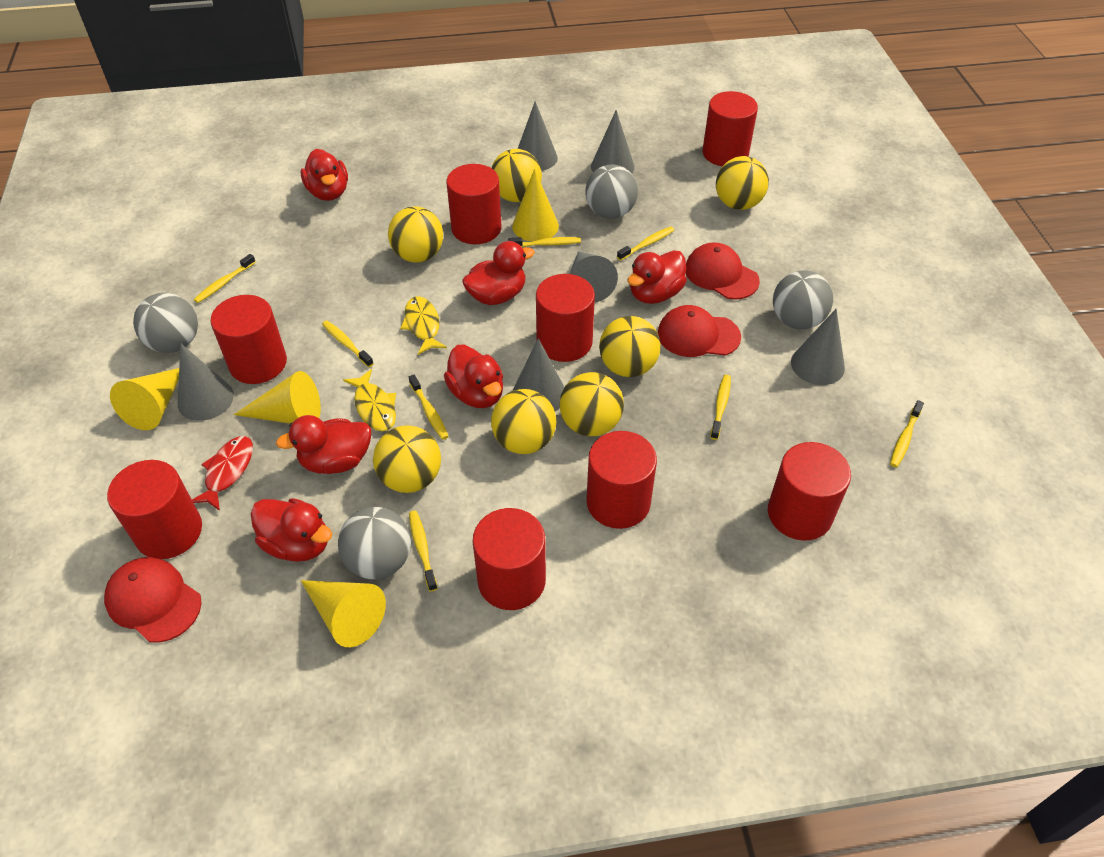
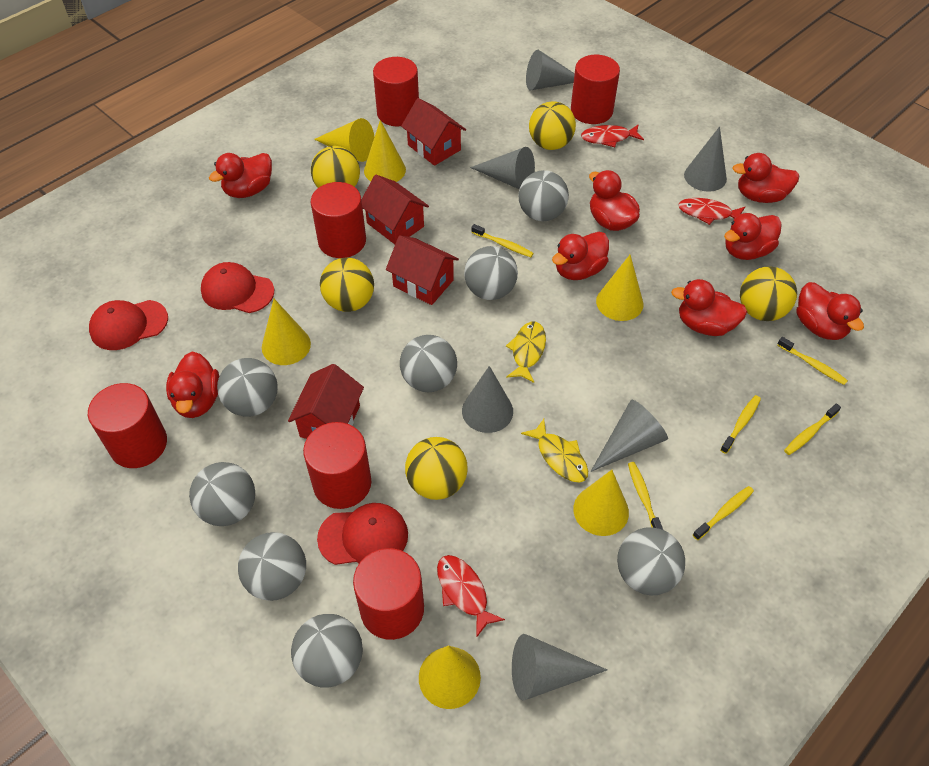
grey ball: 4 -> 8
red cylinder: 8 -> 6
red duck: 6 -> 8
red fish: 1 -> 3
red house: 0 -> 4
yellow ball: 7 -> 5
yellow cone: 4 -> 6
yellow toothbrush: 8 -> 6

